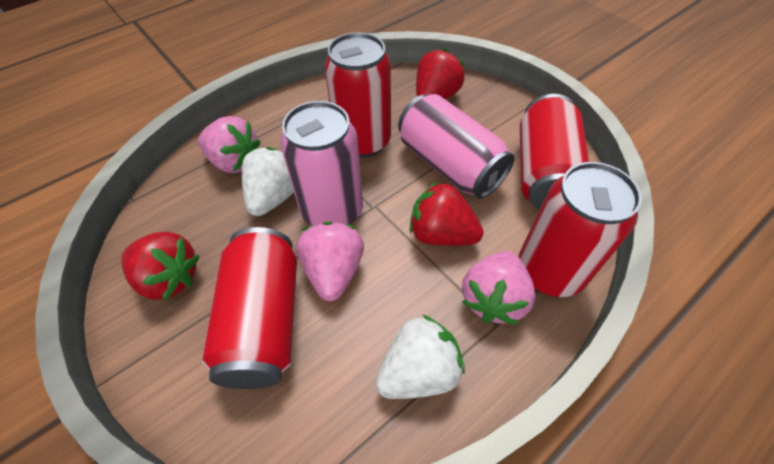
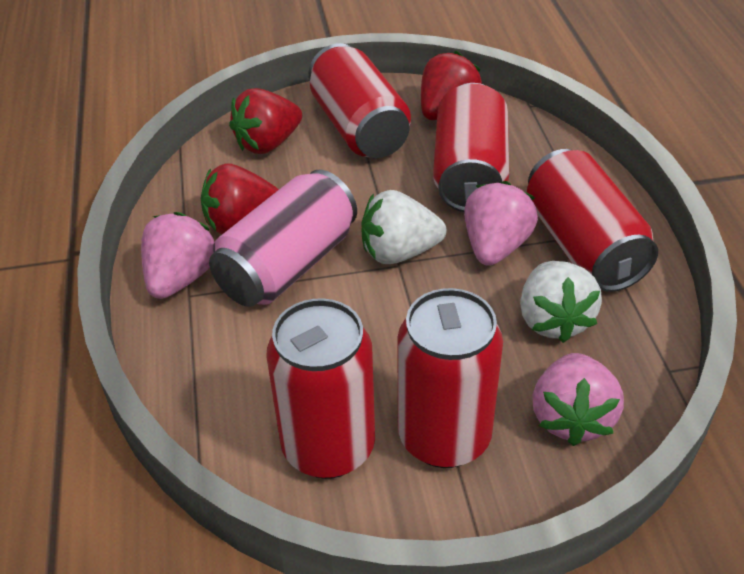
pink can: 2 -> 1
red can: 4 -> 5

